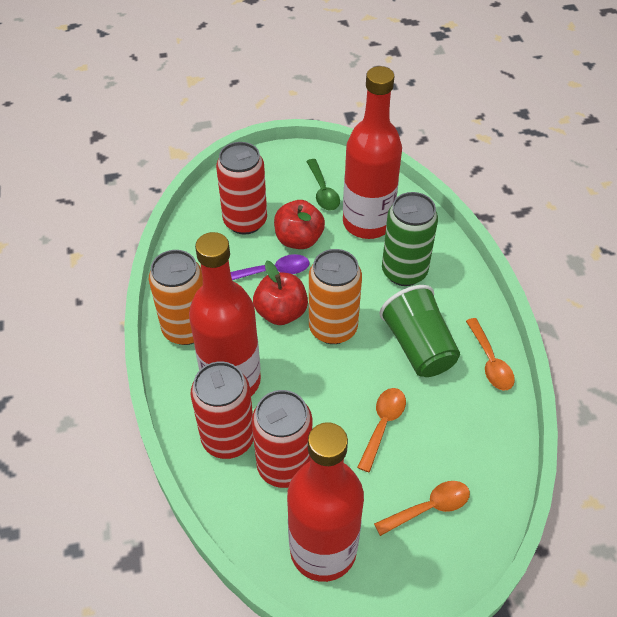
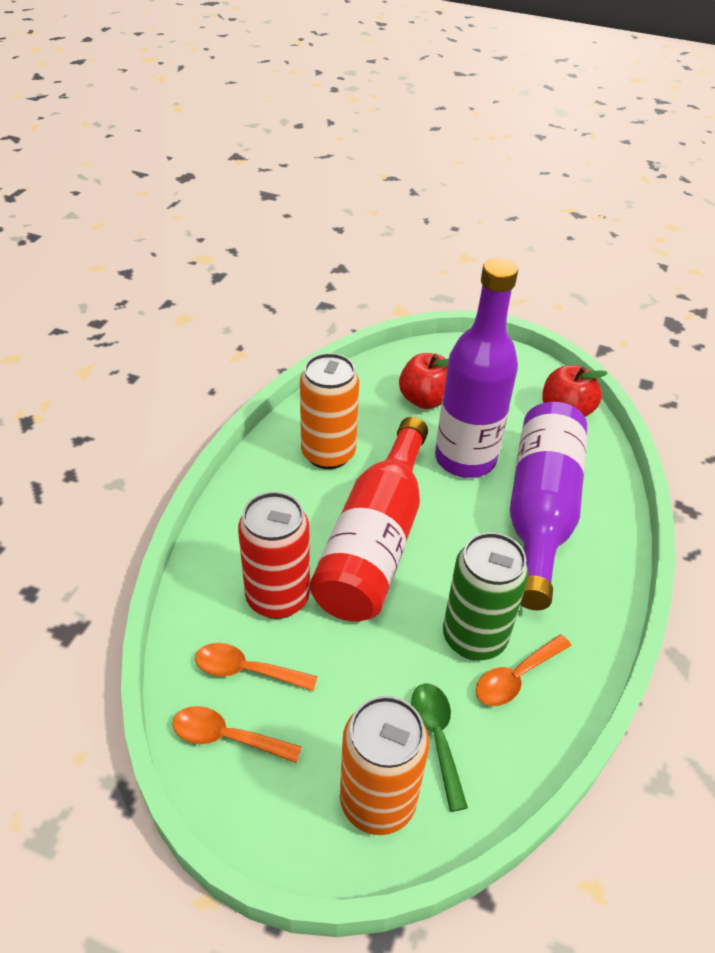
green cup: 1 -> 0
purple bottle: 0 -> 2
purple spoon: 1 -> 0
red bottle: 3 -> 1
red can: 3 -> 1

